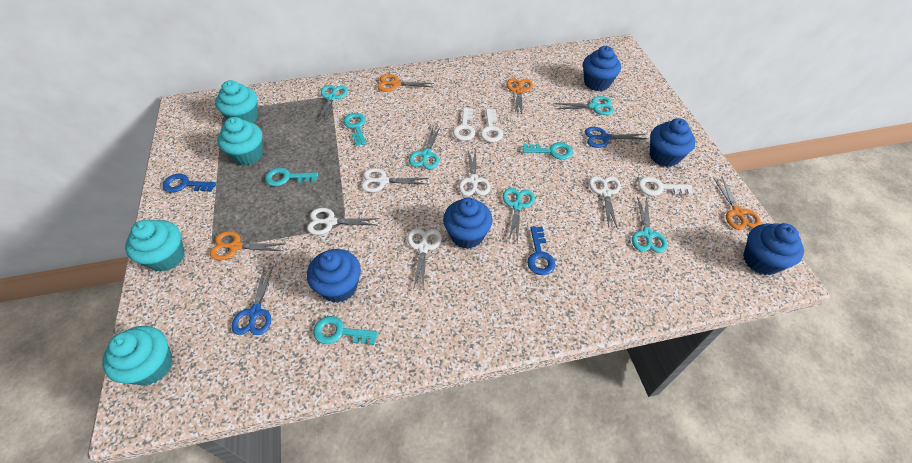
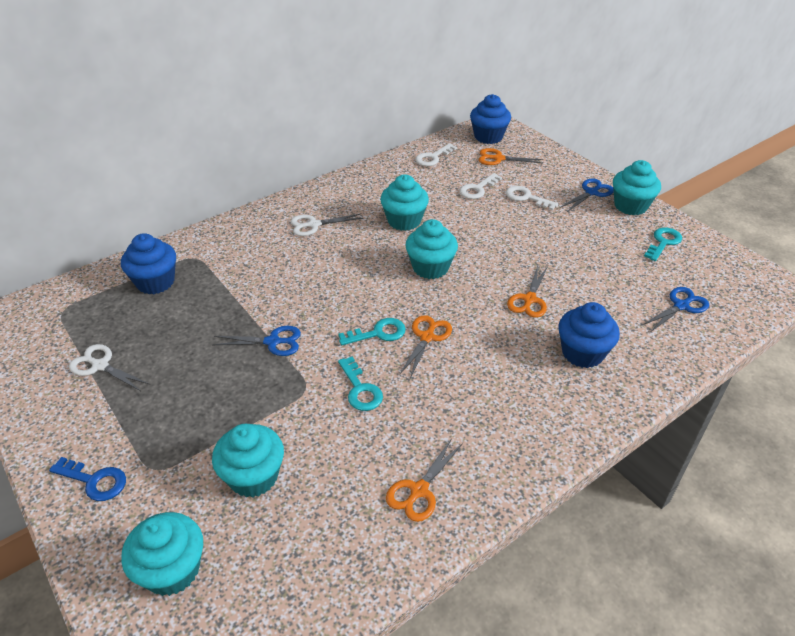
blue cupcake: 5 -> 3
blue key: 2 -> 1
blue scissors: 2 -> 3
turquoise cupcake: 4 -> 5
turquoise key: 4 -> 3
turquoise scissors: 5 -> 0
white scissors: 5 -> 2

